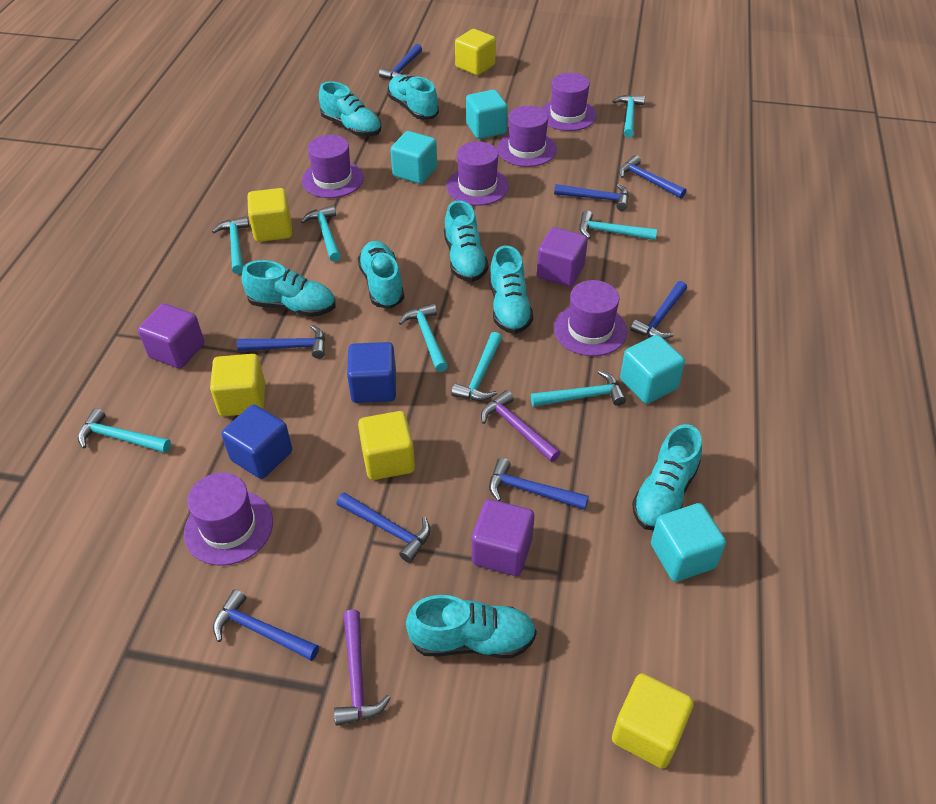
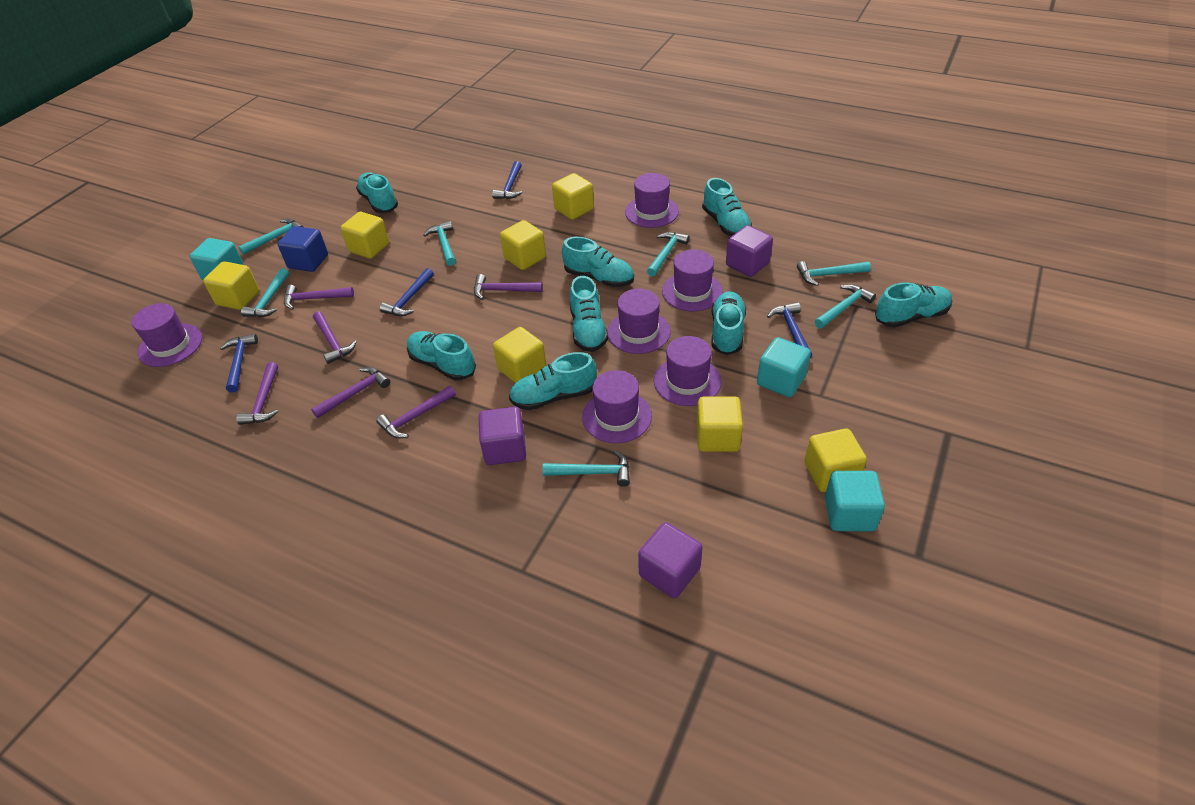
blue cube: 2 -> 1
blue hammer: 8 -> 4
purple hammer: 2 -> 6
turquoise cube: 4 -> 3
turquoise hammer: 8 -> 7
yellow cube: 5 -> 7

